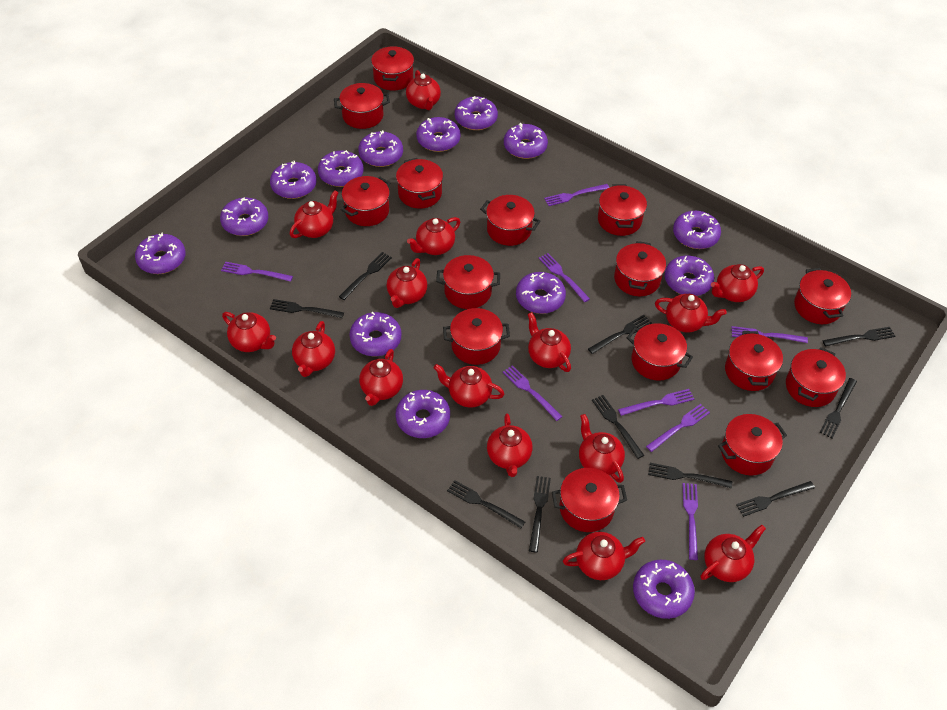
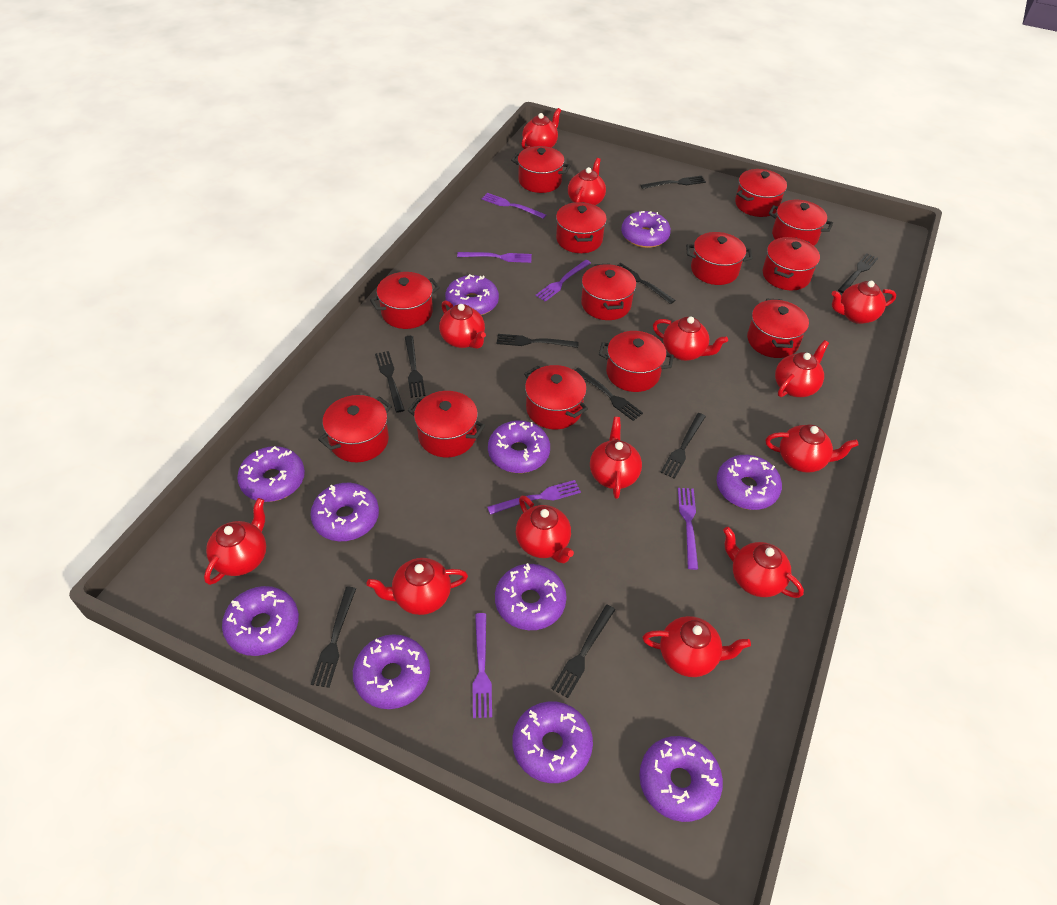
purple donut: 14 -> 11
purple fork: 8 -> 6
red pot: 15 -> 13
red teapot: 15 -> 13

